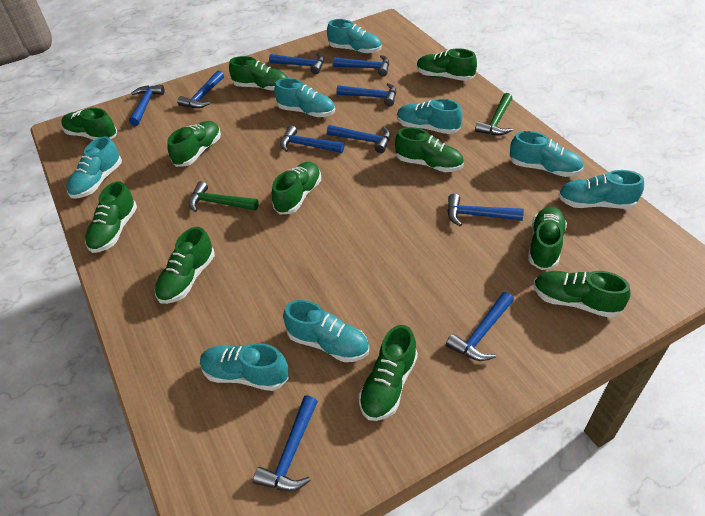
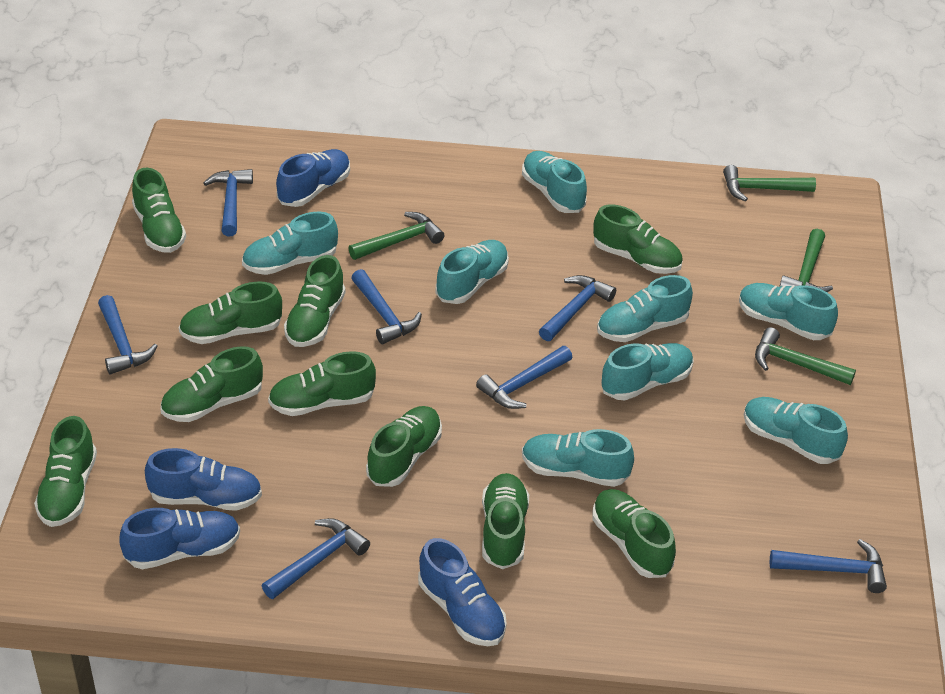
blue hammer: 10 -> 7
blue shoe: 0 -> 4
green hammer: 2 -> 4
green shoe: 11 -> 10

